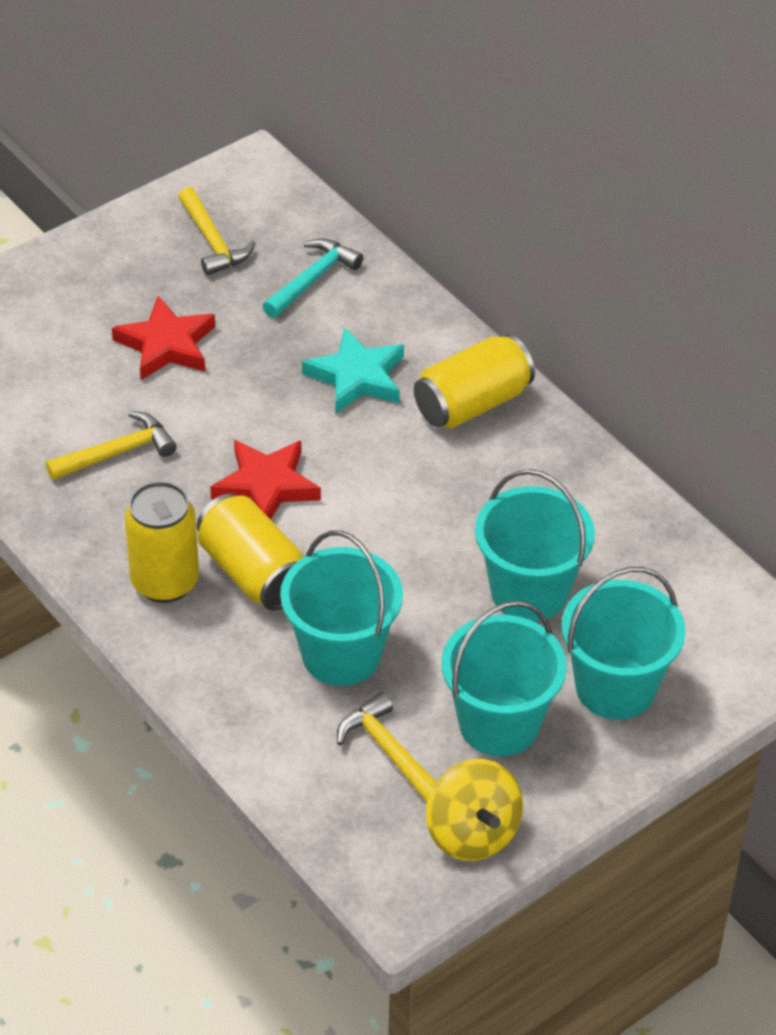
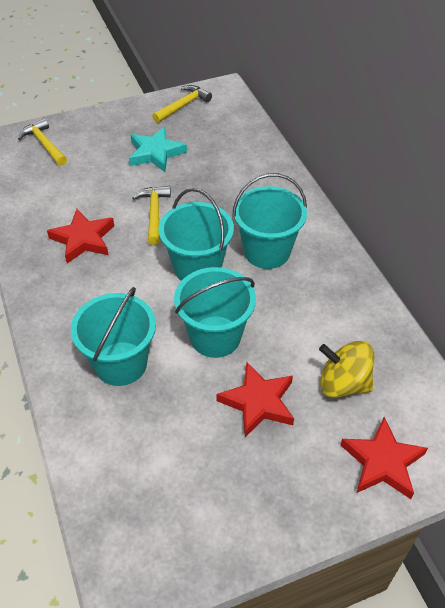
red star: 2 -> 3
turquoise hammer: 1 -> 0
yellow can: 3 -> 0

